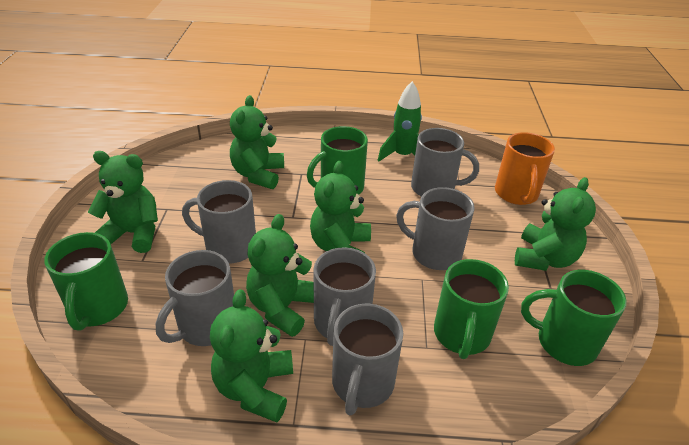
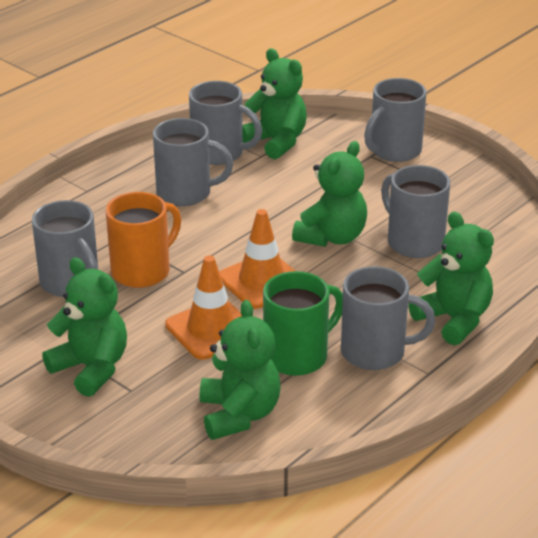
green mug: 4 -> 1
green rocket: 1 -> 0
green teddy bear: 6 -> 5
orange traffic cone: 0 -> 2

